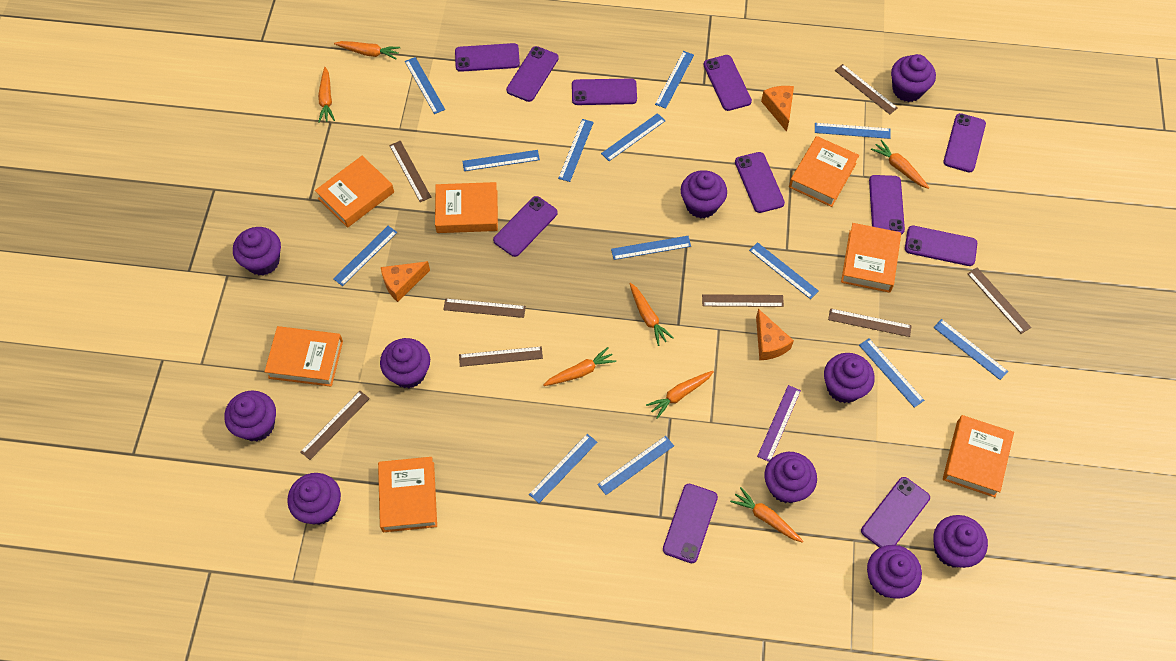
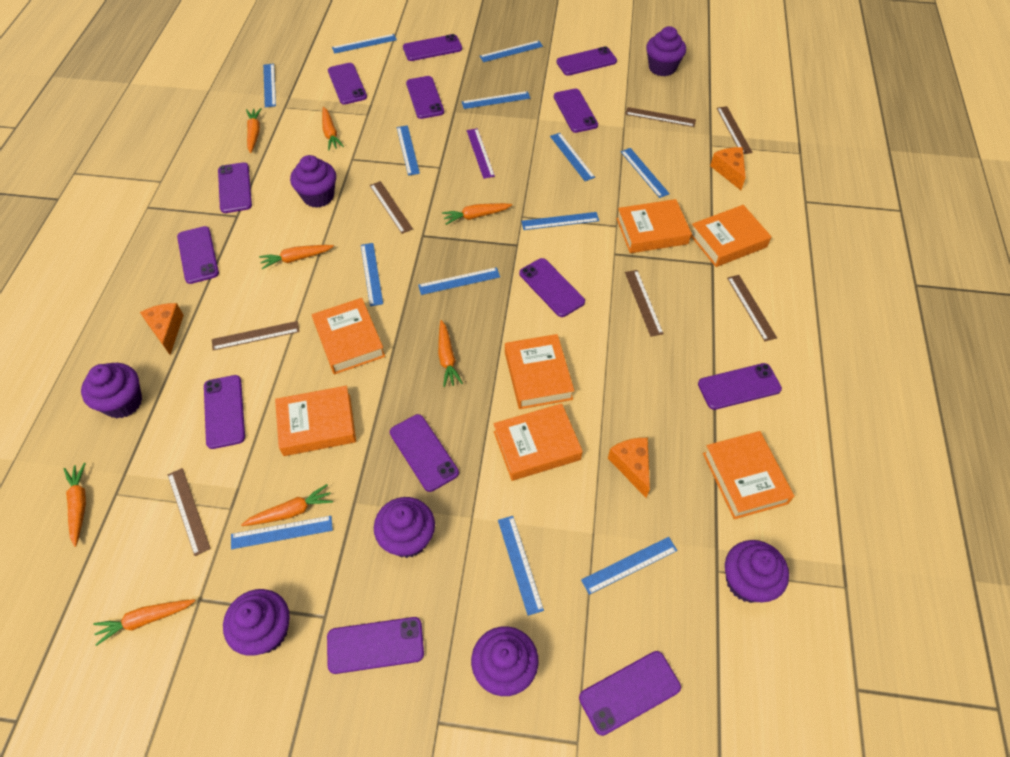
brown ruler: 8 -> 7
orange carrot: 7 -> 8
purple cupcake: 10 -> 7
purple phone: 11 -> 13

